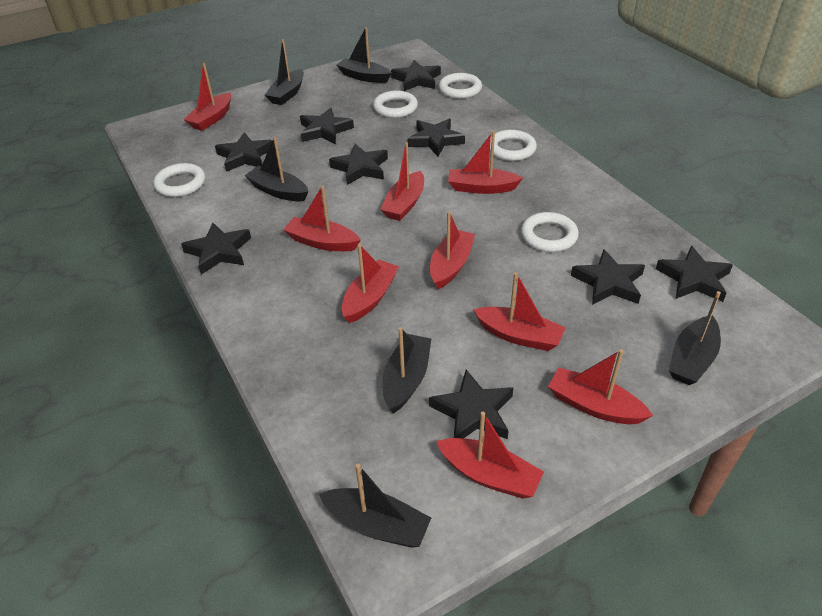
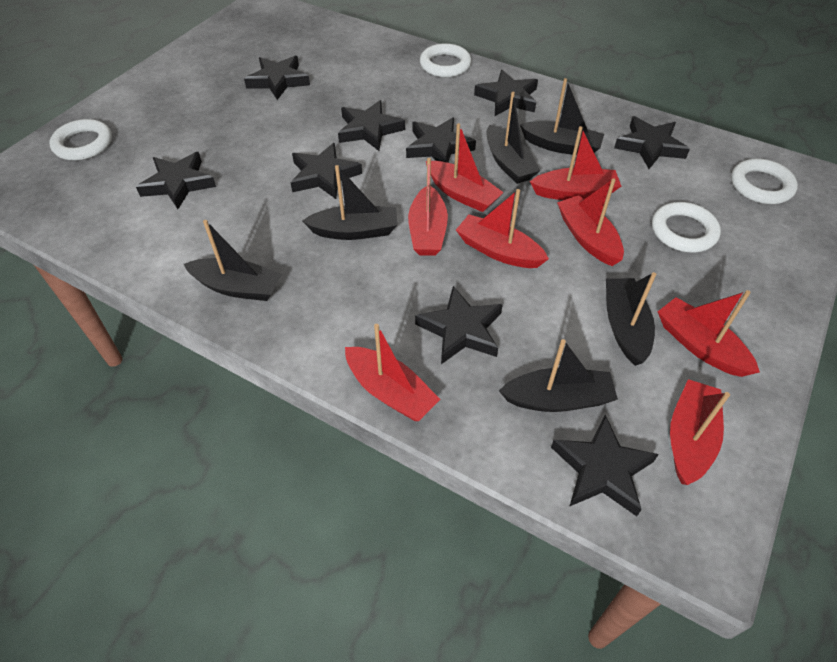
red boat: 9 -> 8
white ring: 5 -> 4

